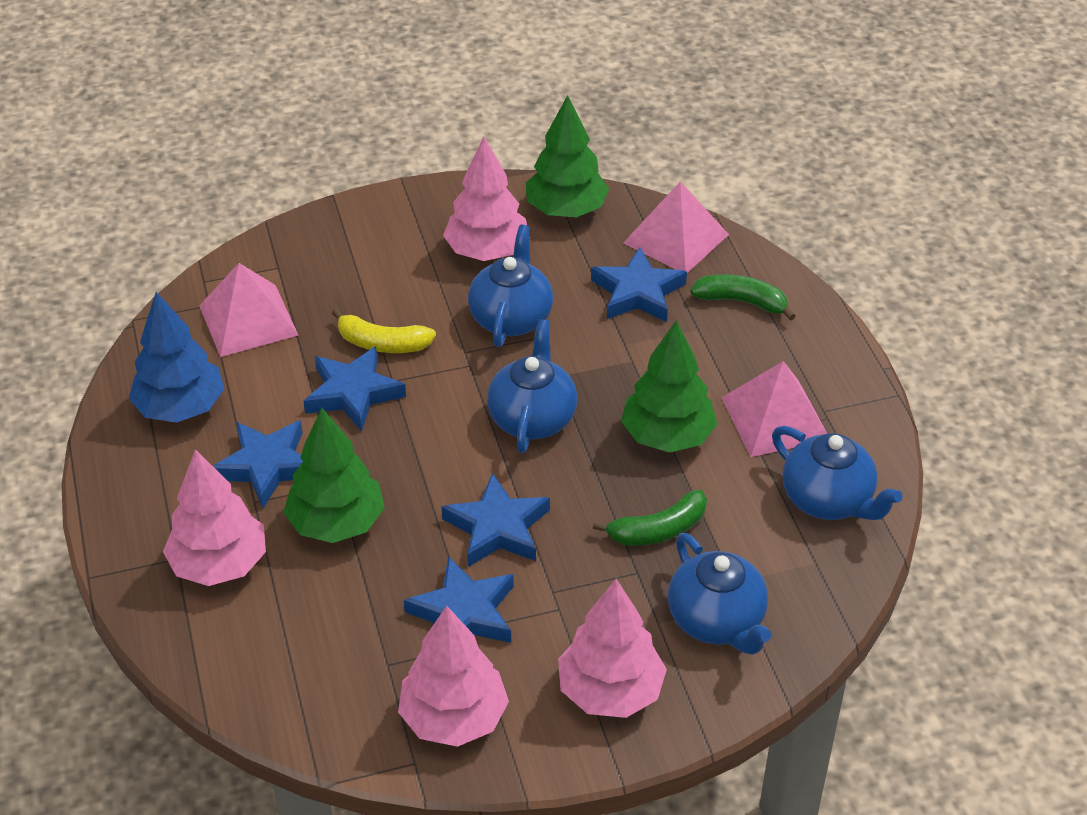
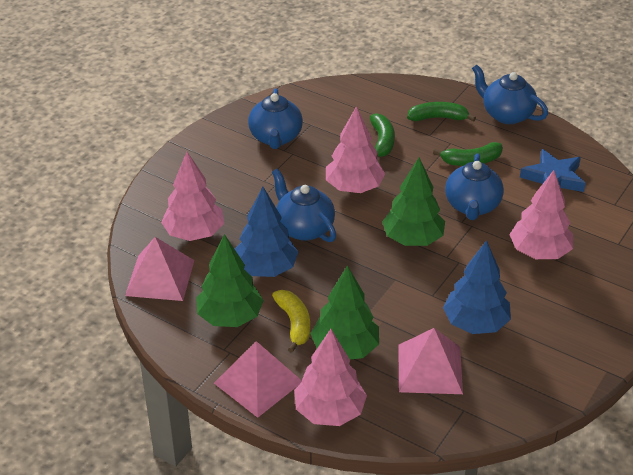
blue star: 5 -> 1
blue tree: 1 -> 2
green banana: 2 -> 3

